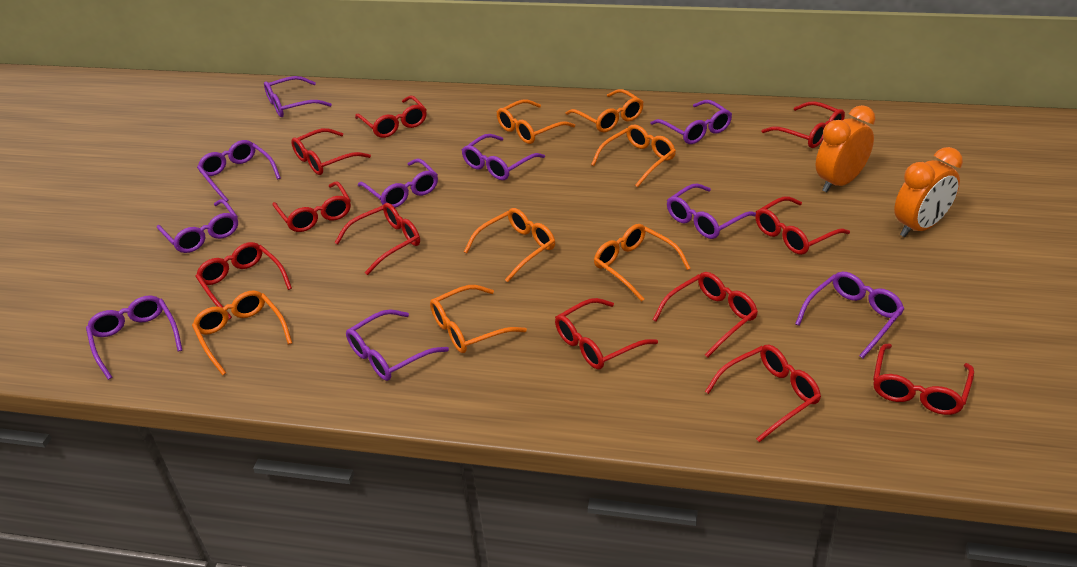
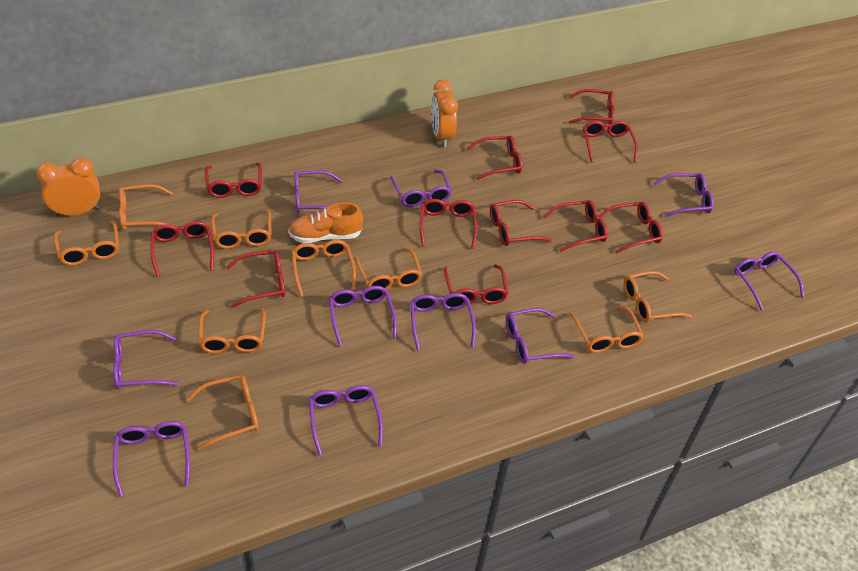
orange glasses: 7 -> 9
orange shoe: 0 -> 1

